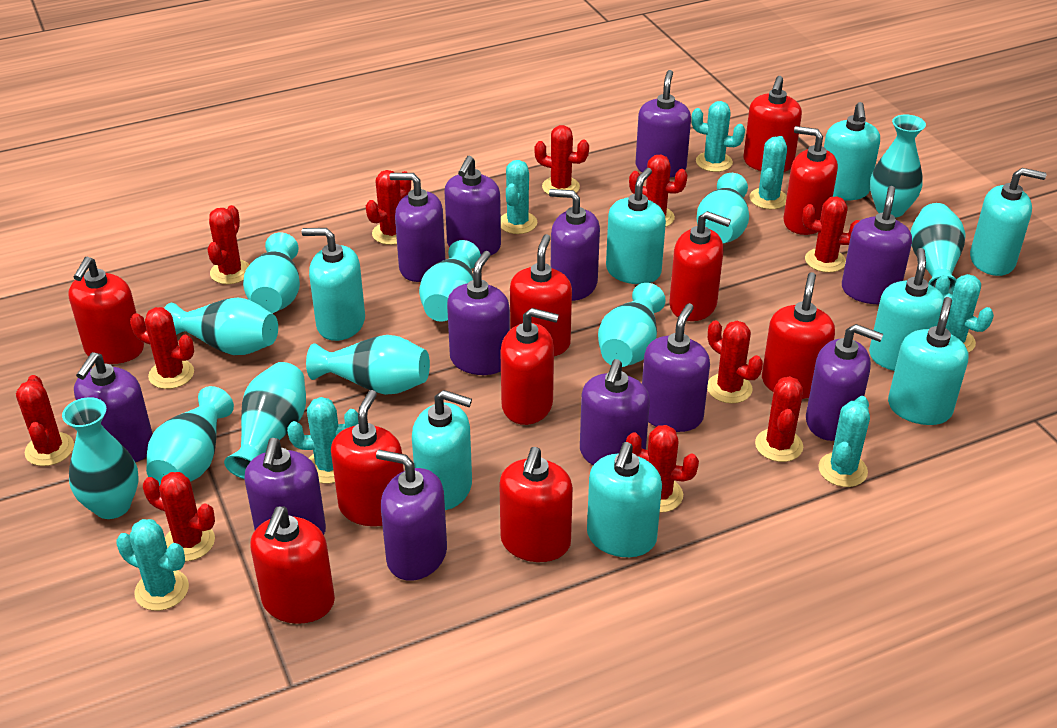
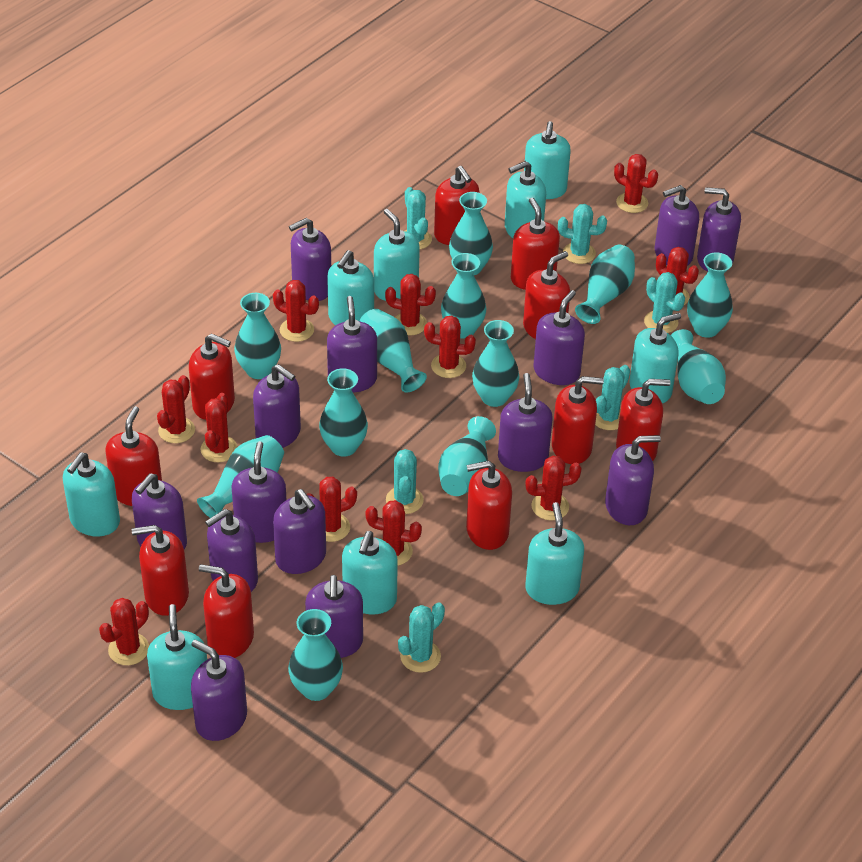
purple soap dispenser: 12 -> 14
turquoise cactus: 7 -> 6
turquoise soap dispenser: 8 -> 9
turquoise vase: 11 -> 12

